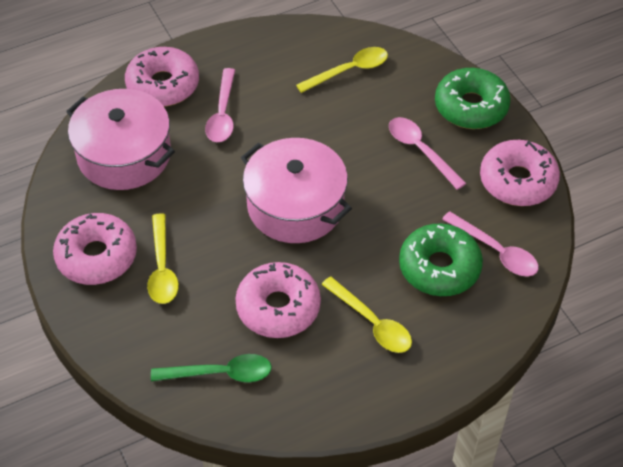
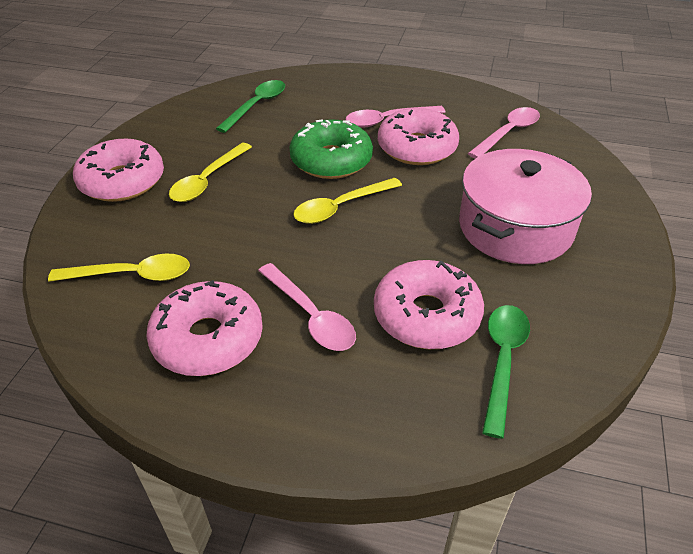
green donut: 2 -> 1
green spoon: 1 -> 2
pink pot: 2 -> 1

